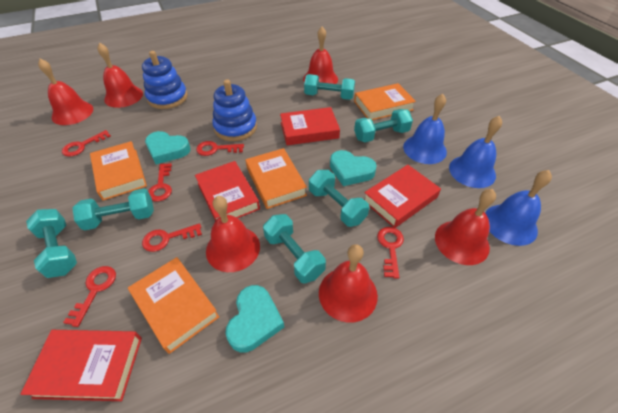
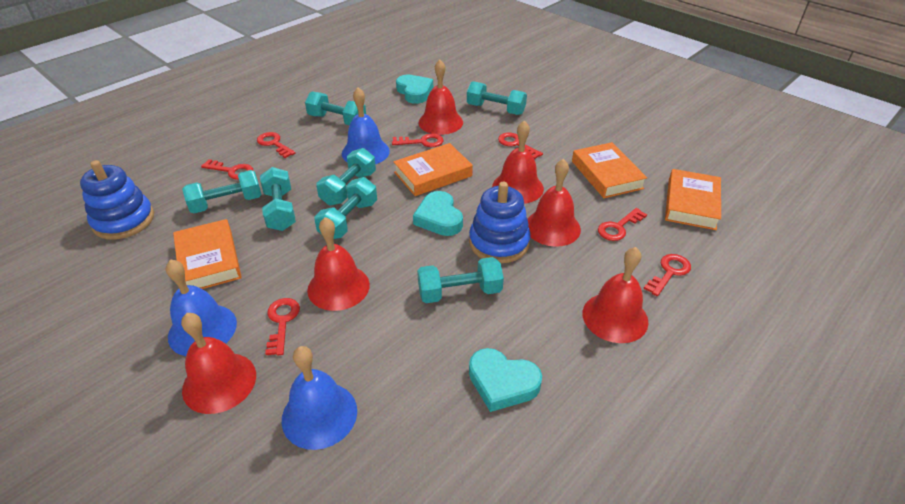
red book: 4 -> 0
red key: 6 -> 7
turquoise dumbbell: 6 -> 7

